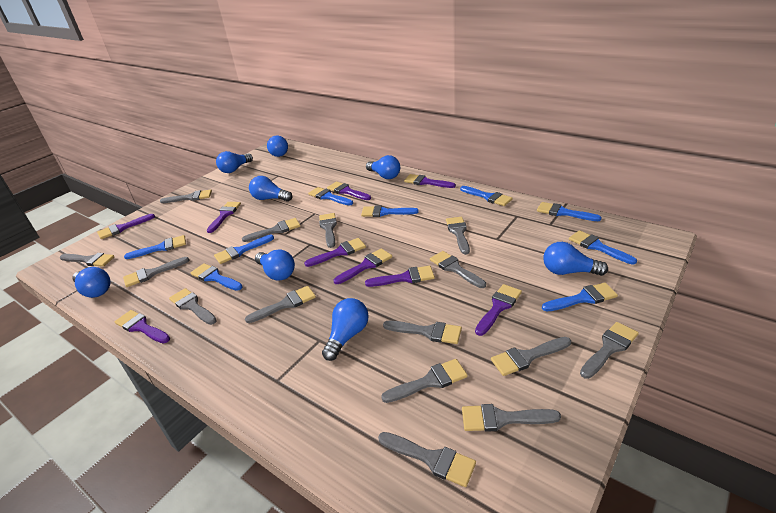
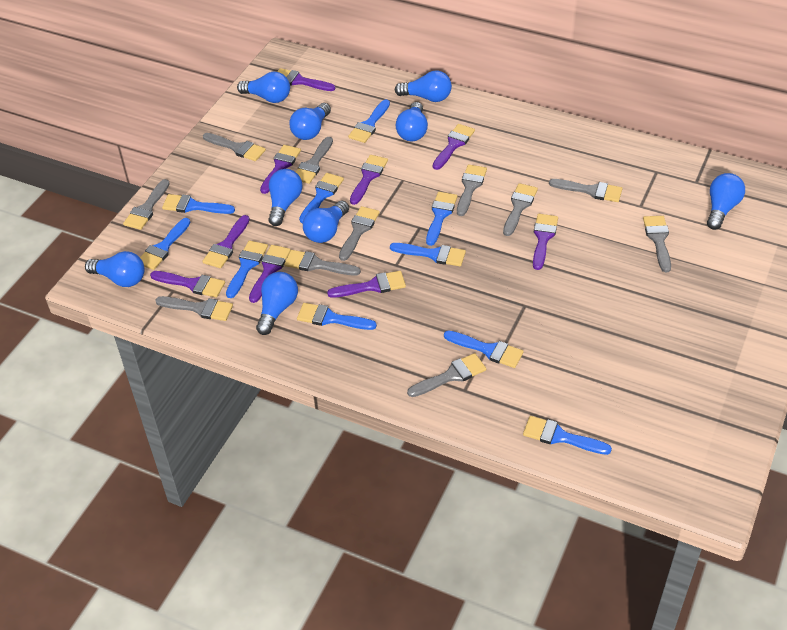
blue brush: 9 -> 10
blue light bulb: 8 -> 9
grey brush: 15 -> 11

